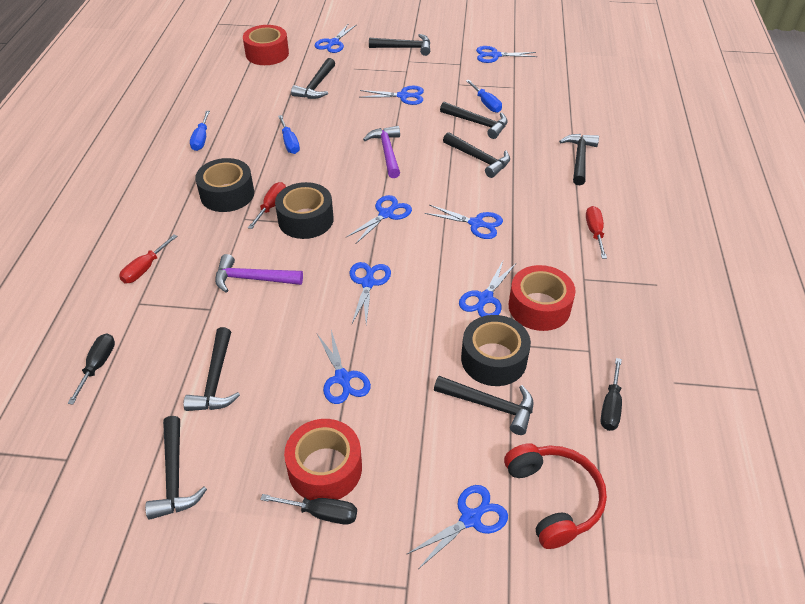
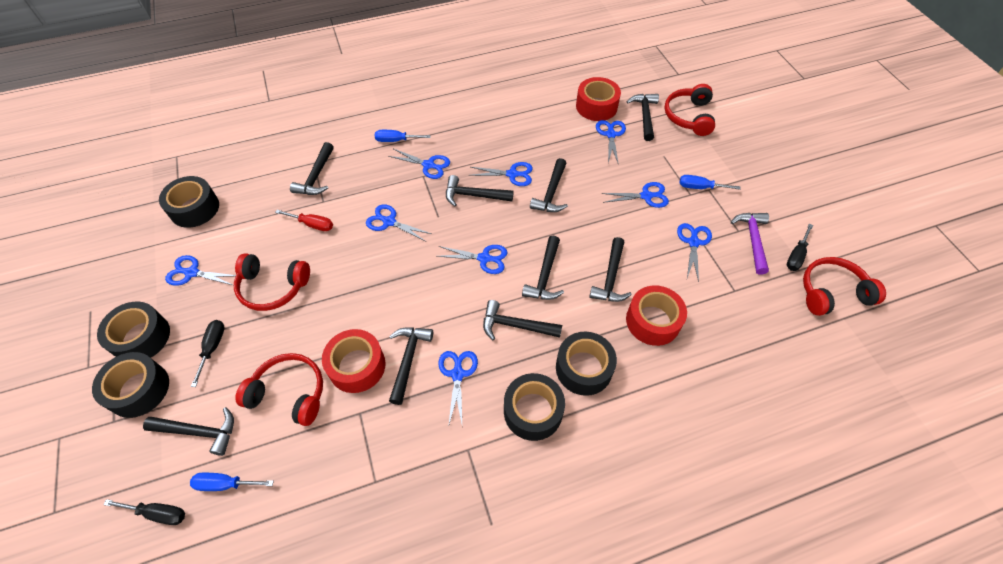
black hammer: 8 -> 9
black tape: 3 -> 5
purple hammer: 2 -> 1
red headphones: 1 -> 4
red screwdriver: 3 -> 1

